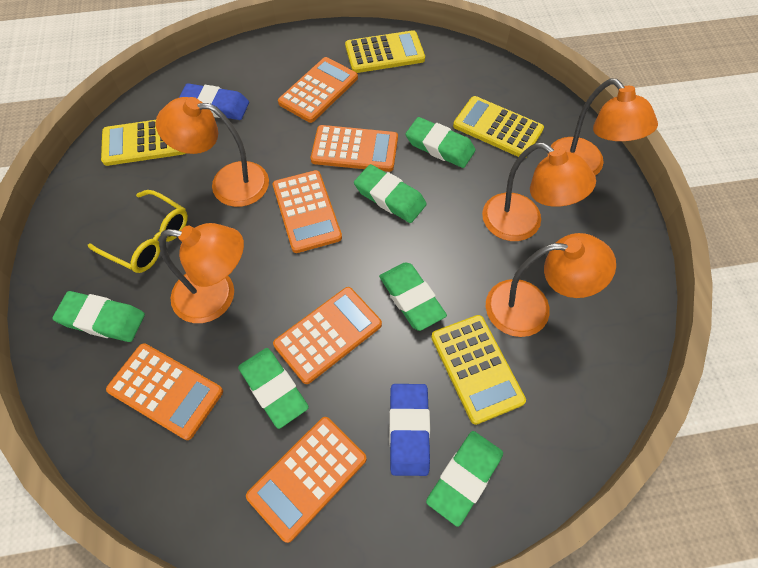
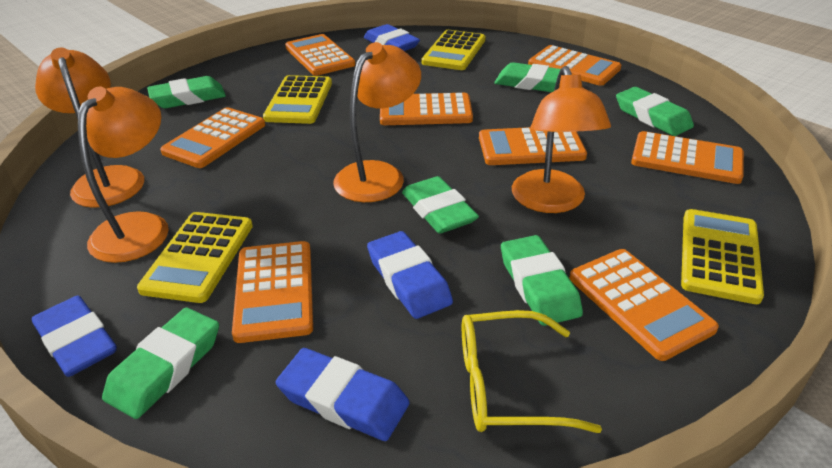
blue eraser: 2 -> 4
orange calculator: 6 -> 8
orange lamp: 5 -> 4

